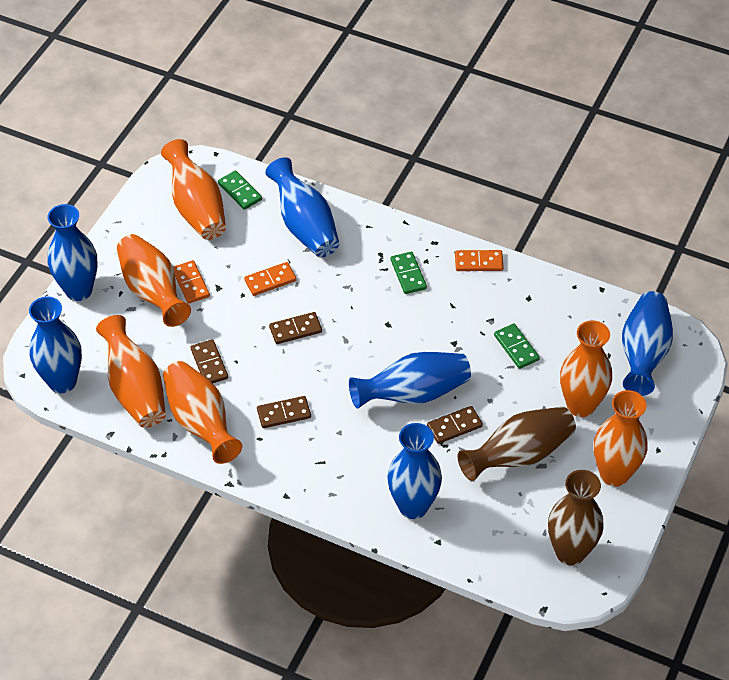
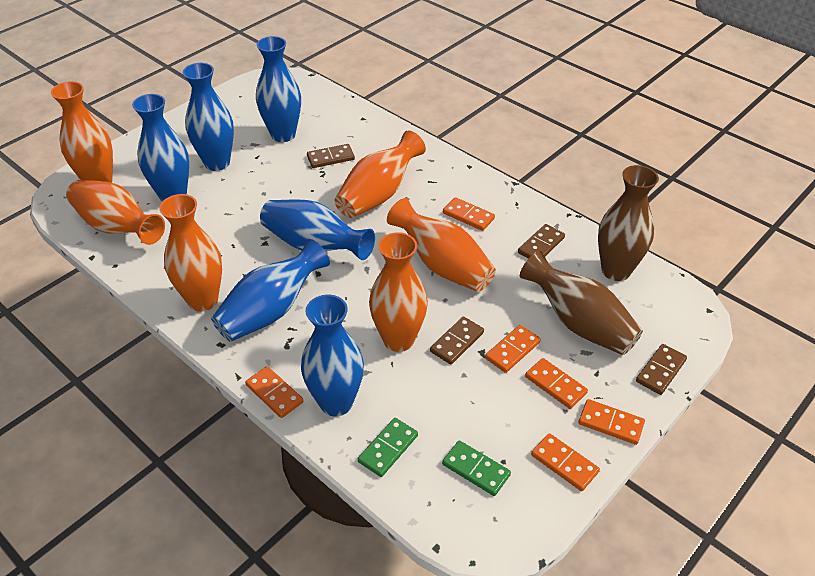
green domino: 3 -> 2
orange domino: 3 -> 6

